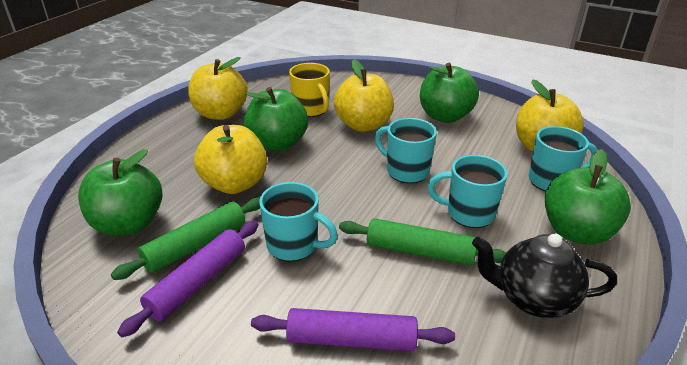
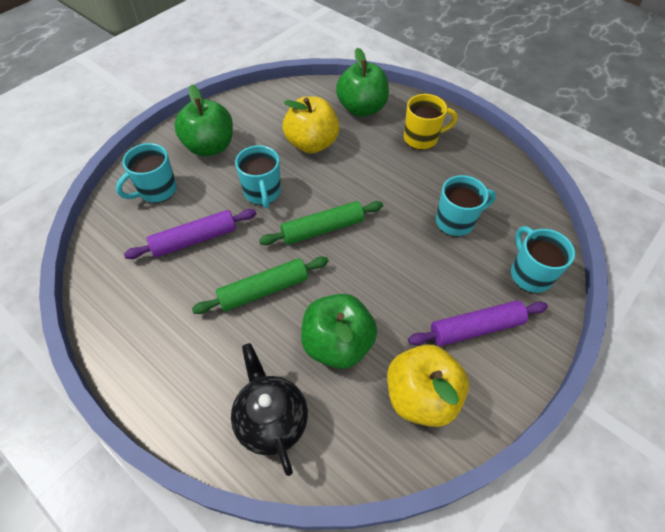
green apple: 4 -> 3
yellow apple: 4 -> 2

